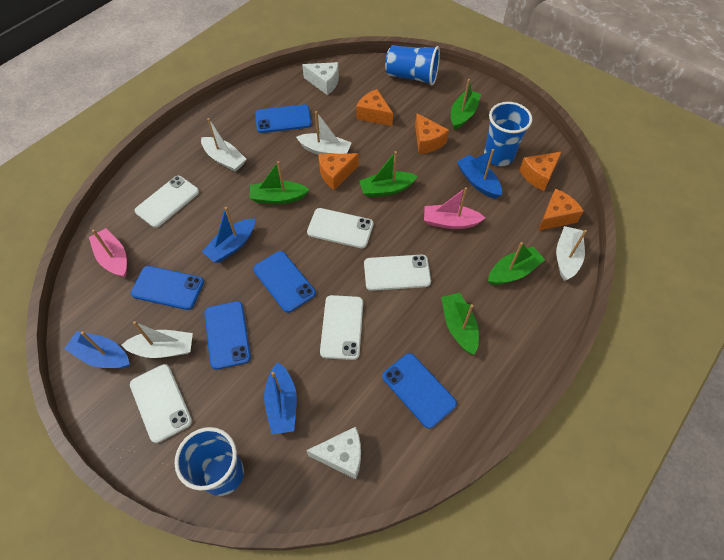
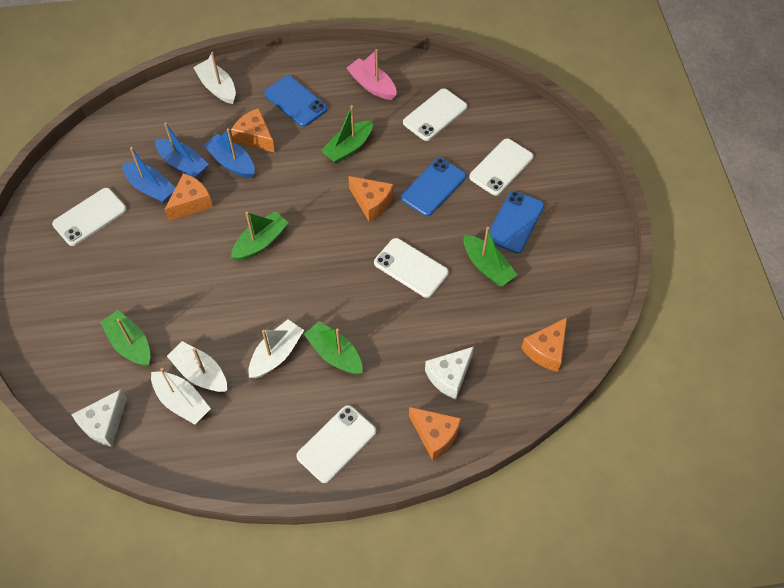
blue boat: 4 -> 3
blue cup: 3 -> 0
blue phone: 5 -> 3
pink boat: 2 -> 1

